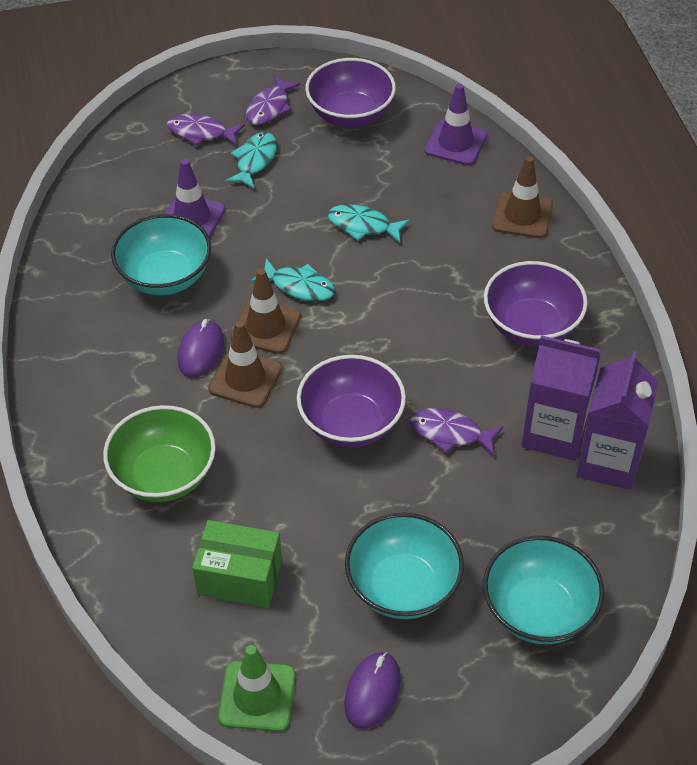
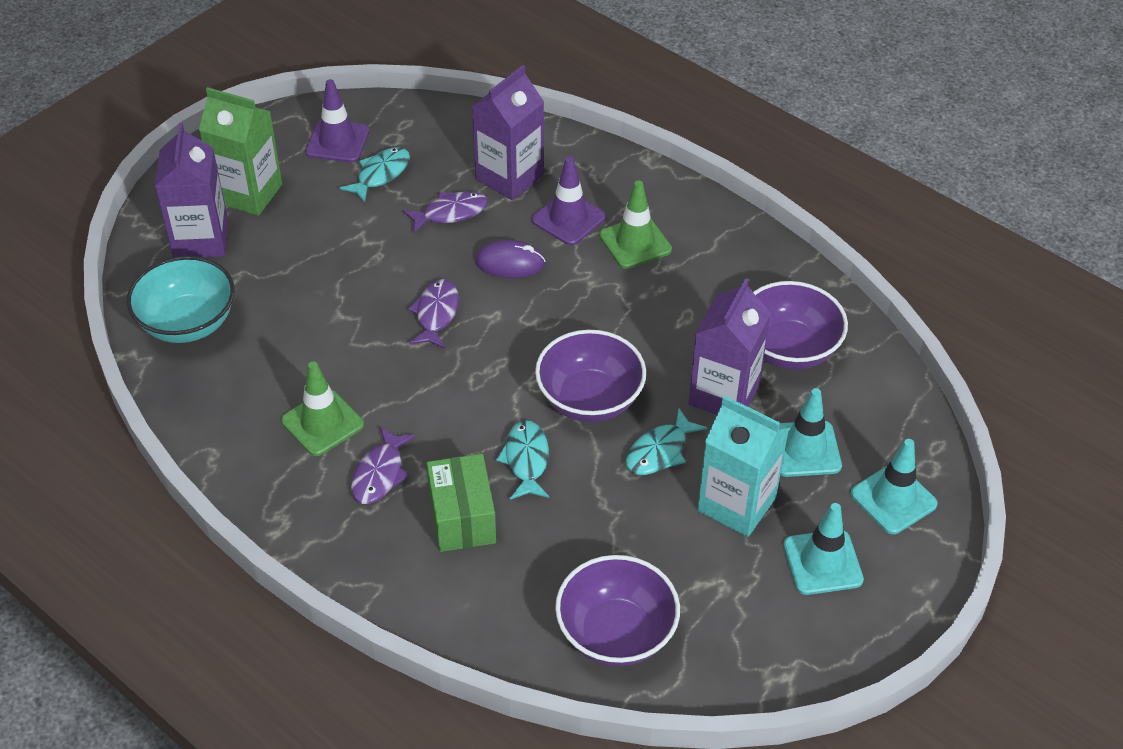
brown traffic cone: 3 -> 0
green bowl: 1 -> 0
green carton: 0 -> 1
green traffic cone: 1 -> 2
purple carton: 2 -> 3
purple mouse: 2 -> 1
turquoise bowl: 3 -> 1
turquoise carton: 0 -> 1
turquoise traffic cone: 0 -> 3

